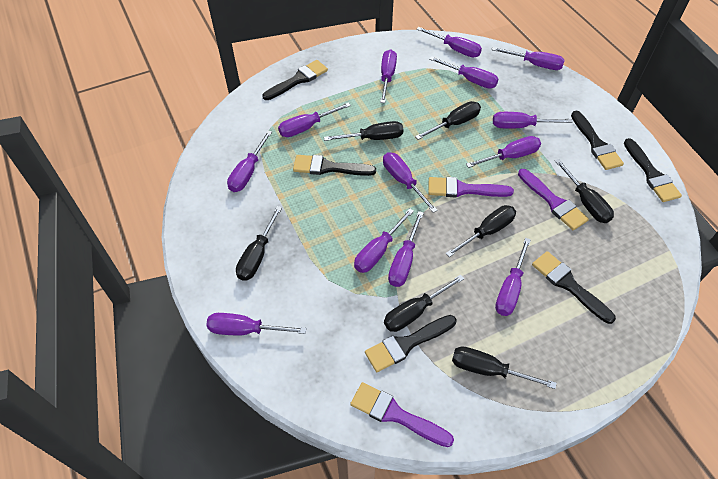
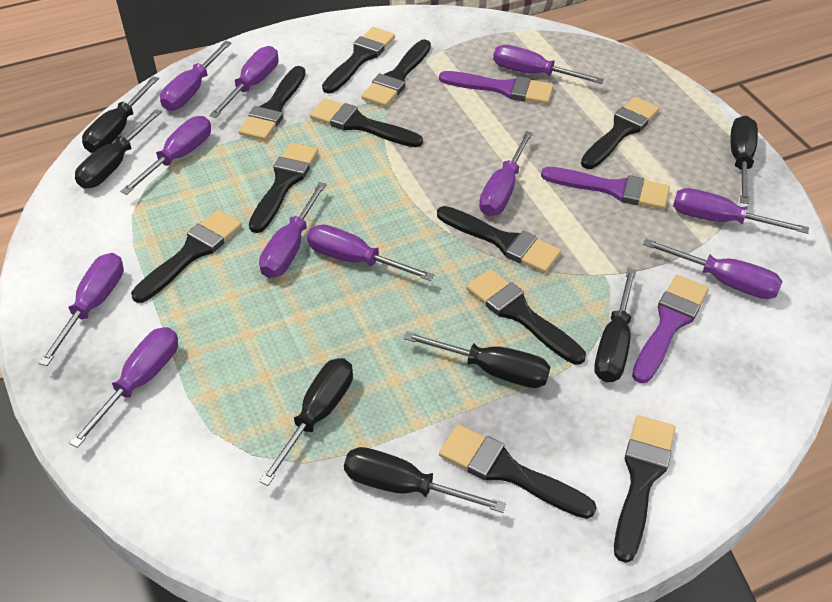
black brush: 6 -> 11
purple screwdriver: 13 -> 11

